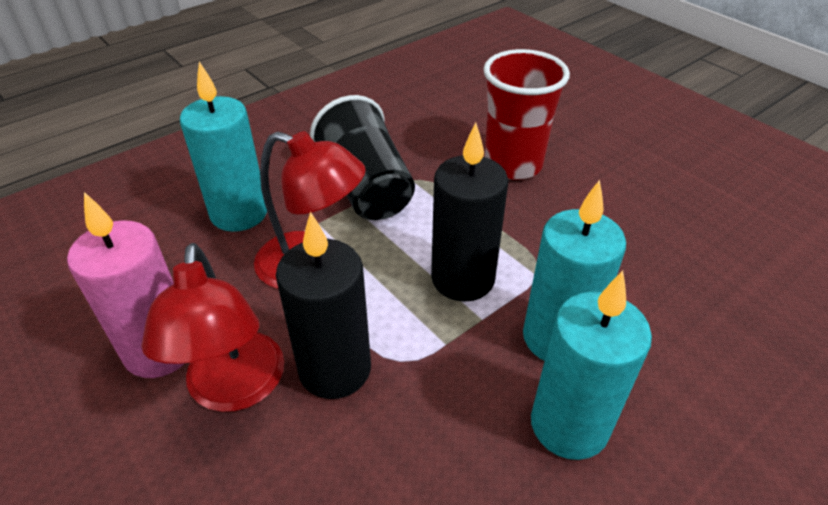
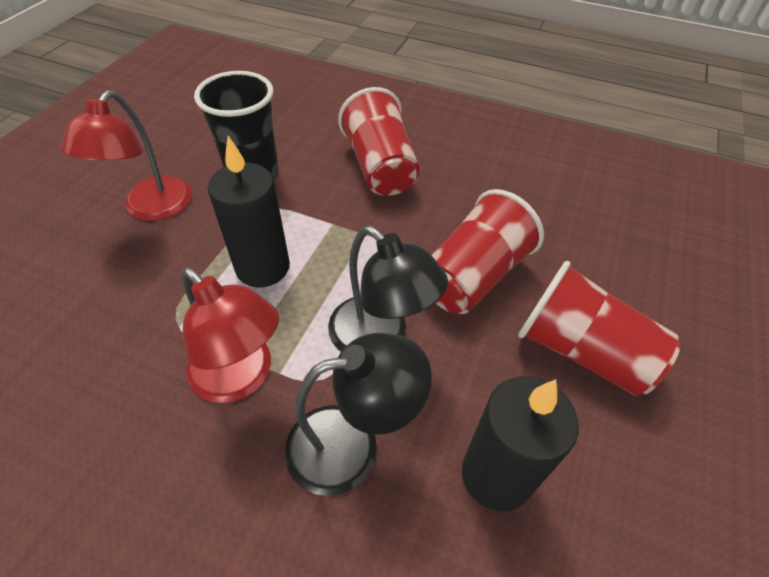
black lamp: 0 -> 2
pink candle: 1 -> 0
red cup: 1 -> 3
turquoise candle: 3 -> 0

